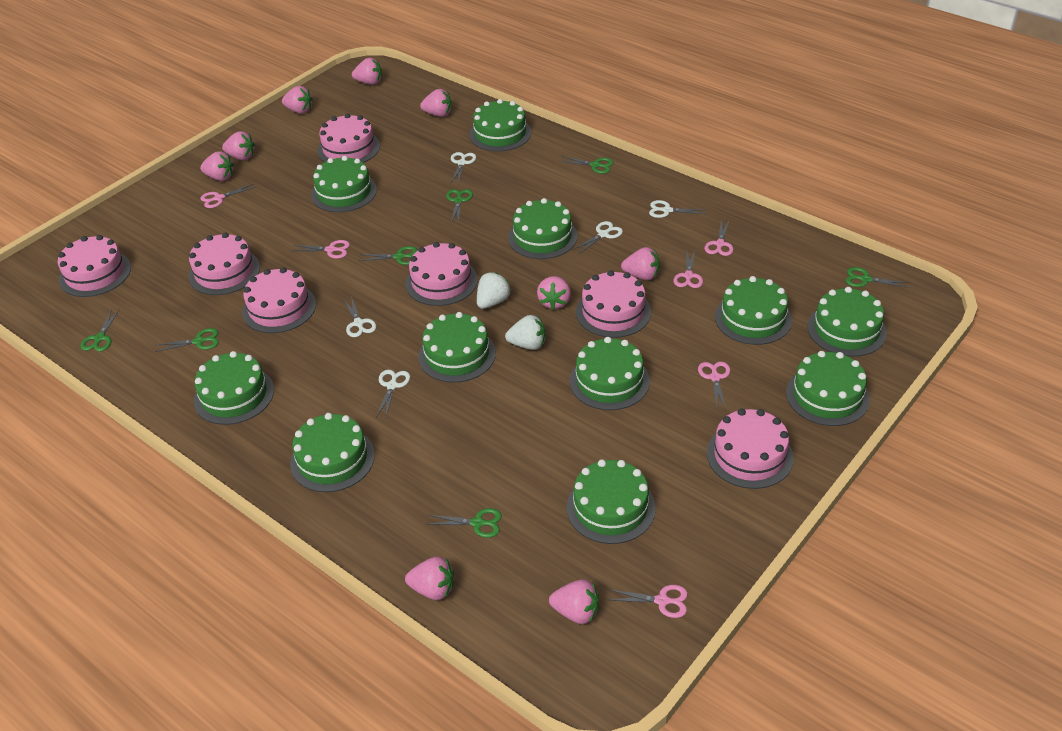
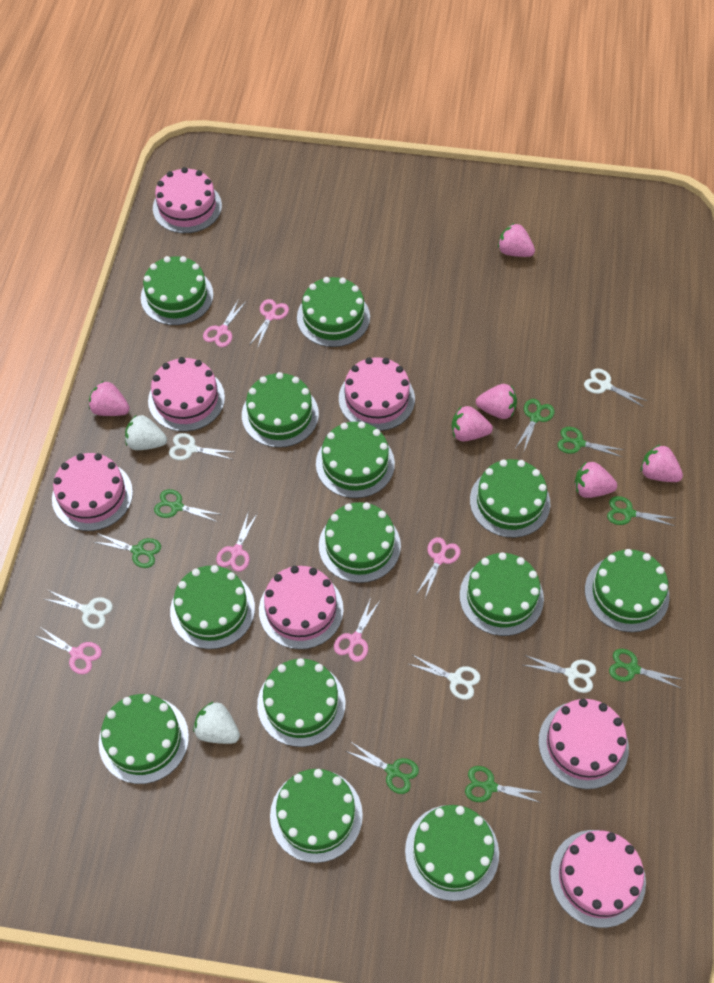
green cake: 11 -> 13
green scissors: 7 -> 8
pink strawberry: 9 -> 6

